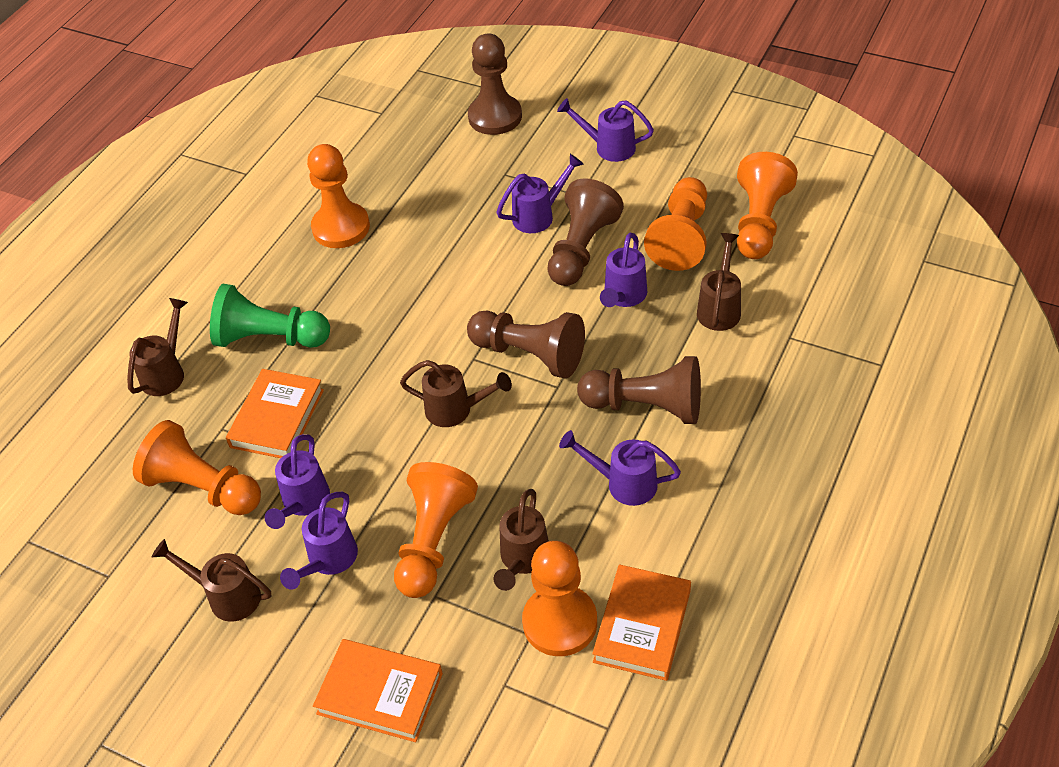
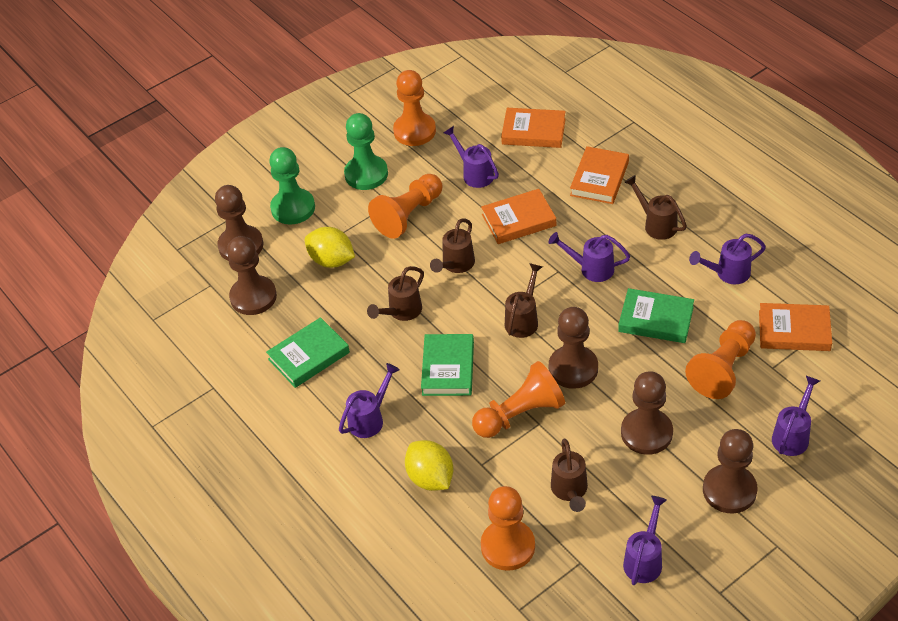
brown pawn: 4 -> 5
green book: 0 -> 3
green pawn: 1 -> 2
orange book: 3 -> 4
orange pawn: 6 -> 5
yellow lemon: 0 -> 2

